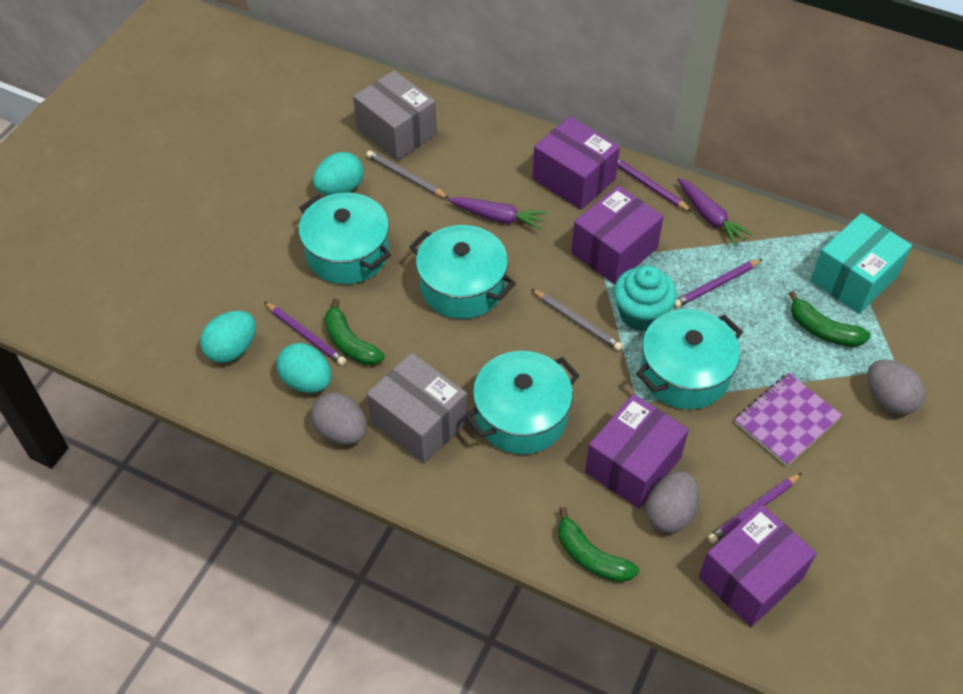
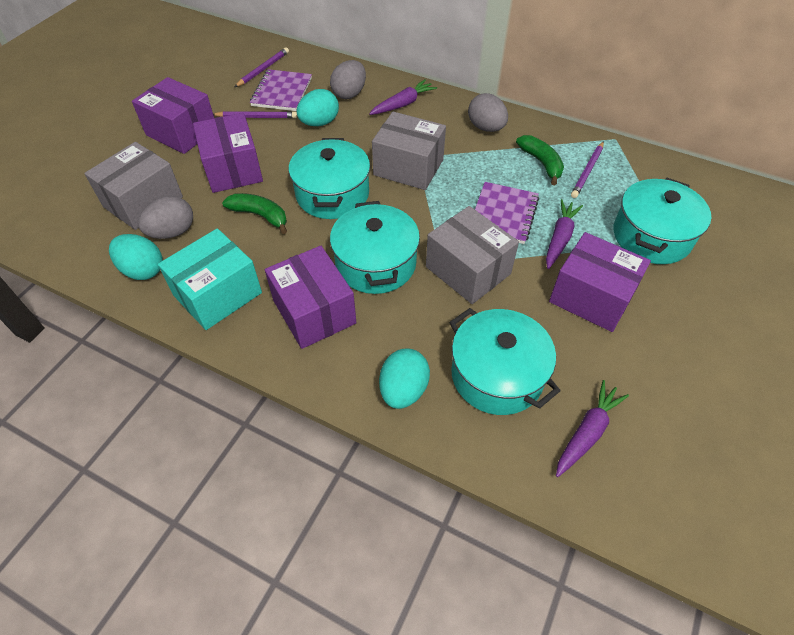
green banana: 3 -> 2
grey box: 2 -> 3
grey pencil: 2 -> 0
purple carrot: 2 -> 3
purple notebook: 1 -> 2
purple pencil: 4 -> 3
turquoise cupcake: 1 -> 0

